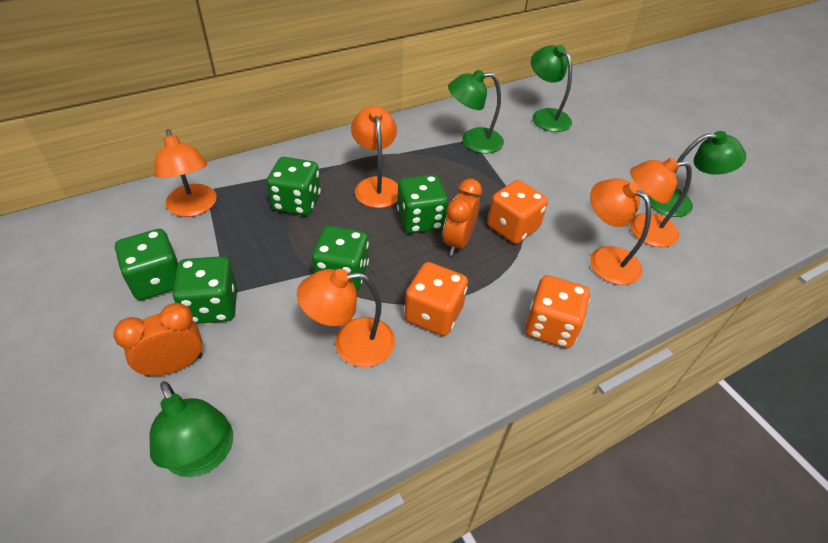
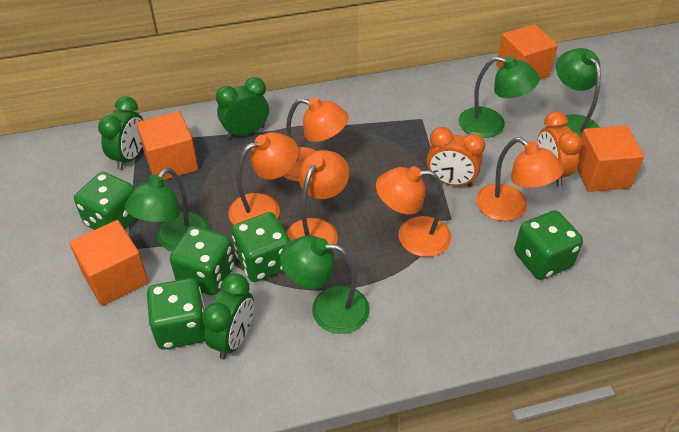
green clock: 0 -> 3
orange cube: 0 -> 4
orange dice: 3 -> 0

